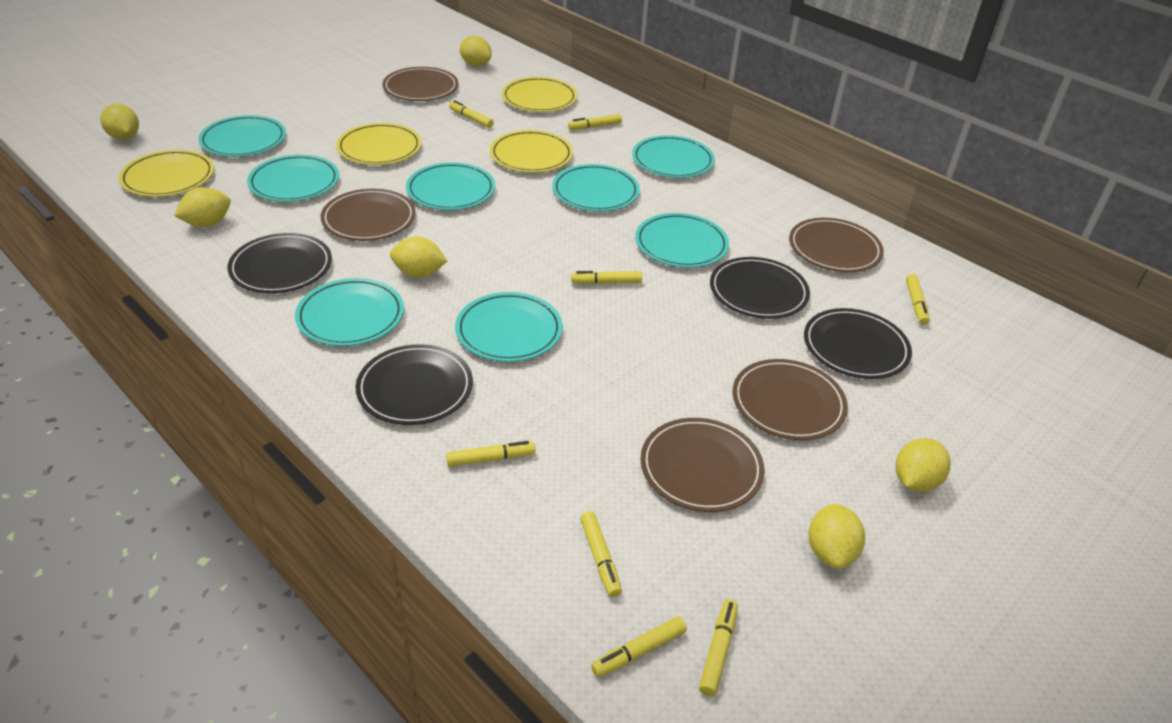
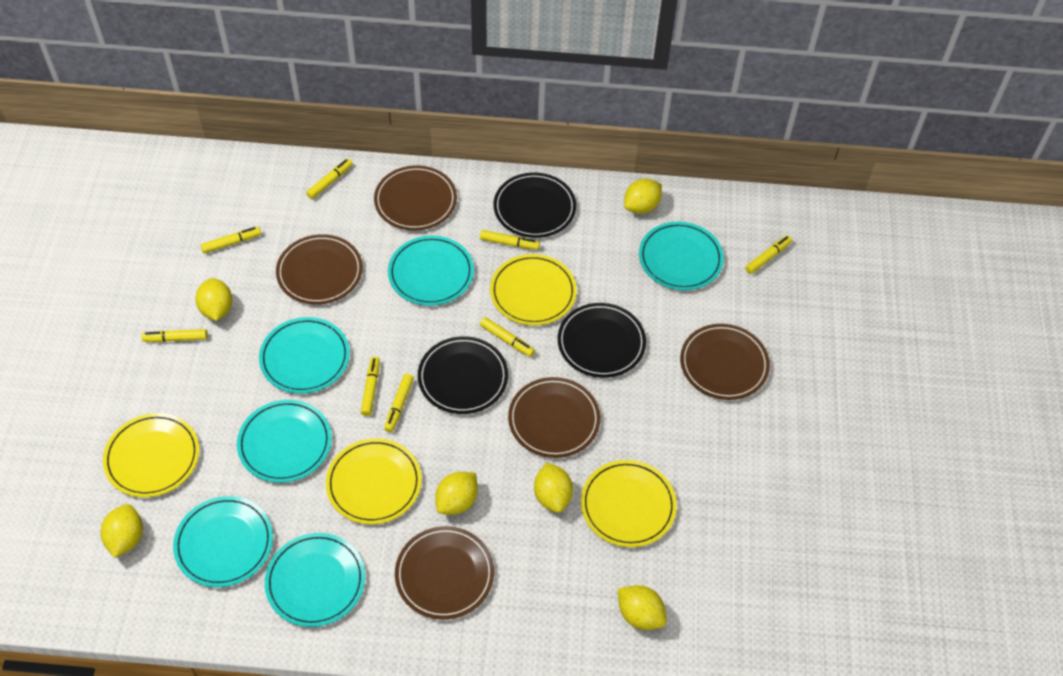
black plate: 4 -> 3
turquoise plate: 8 -> 6

